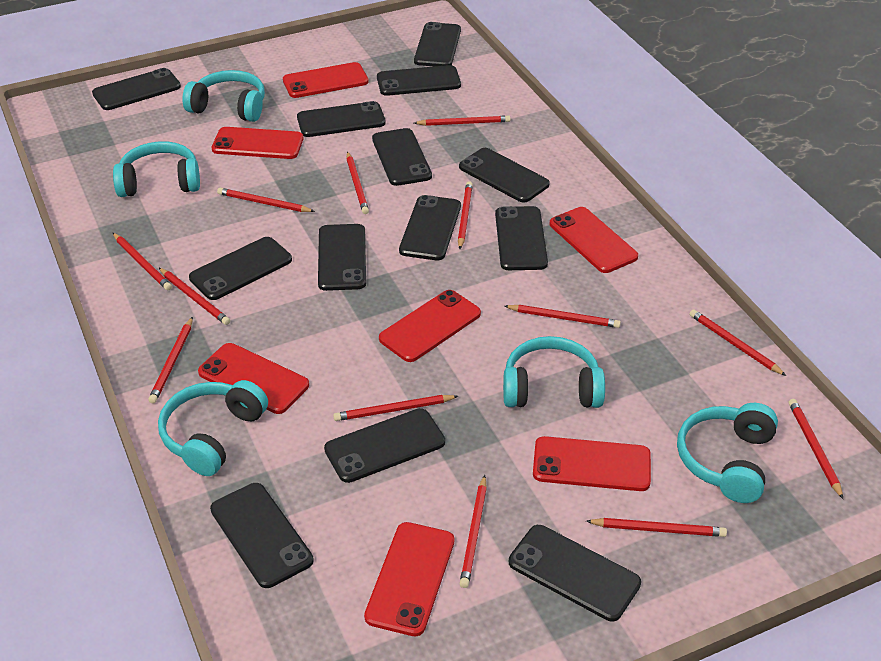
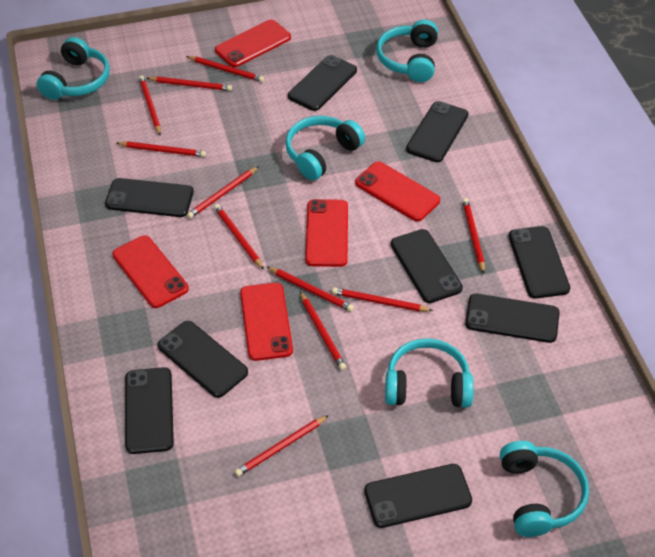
black phone: 13 -> 9
red pencil: 13 -> 11
red phone: 7 -> 5

